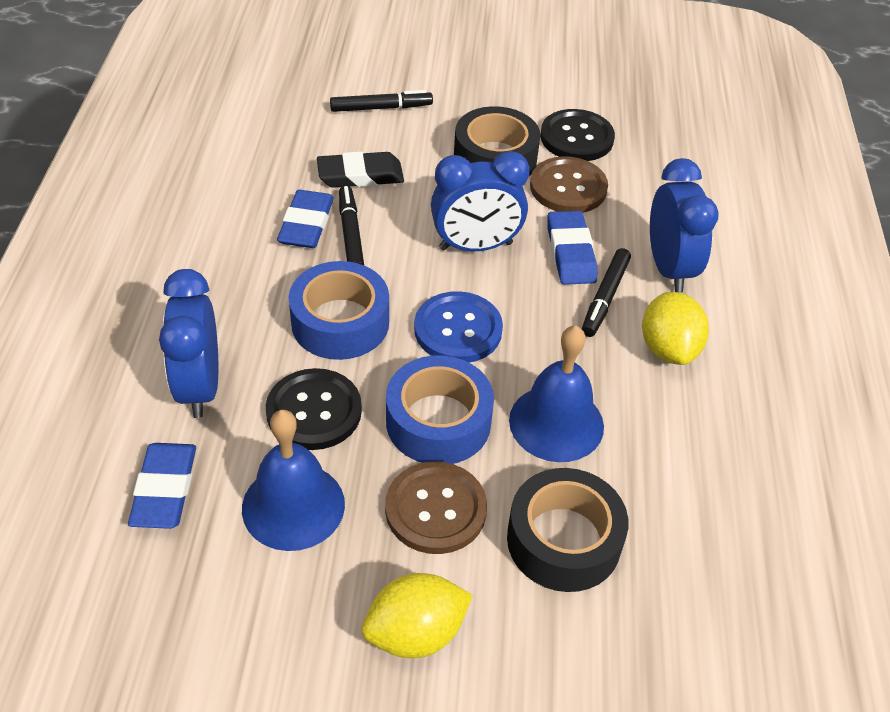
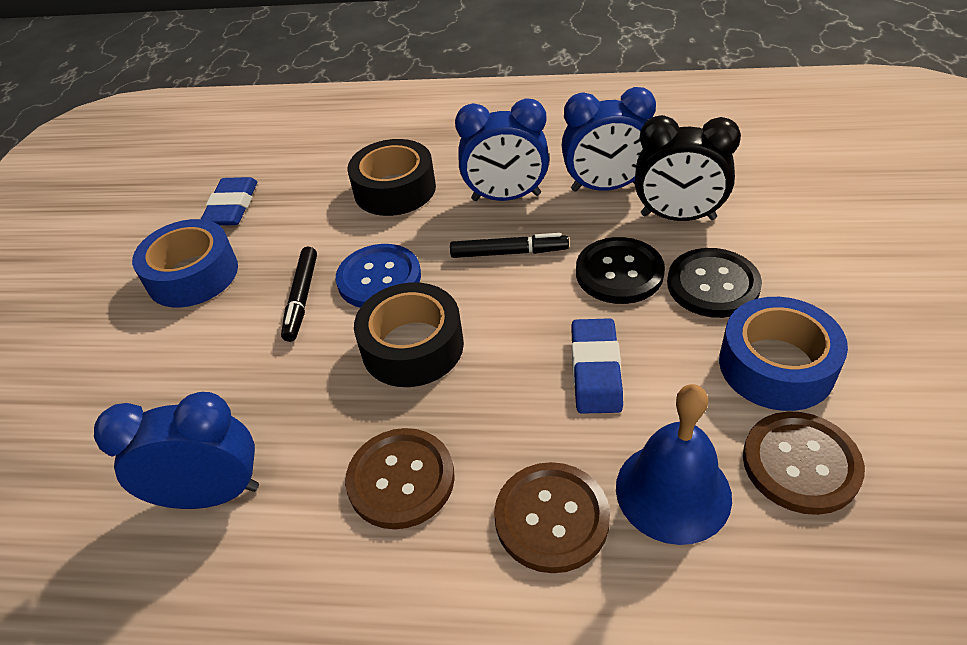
black clock: 0 -> 1
black eraser: 1 -> 0
black marker: 3 -> 2
blue bell: 2 -> 1
blue eraser: 3 -> 2
brown button: 2 -> 3
yellow lemon: 2 -> 0

